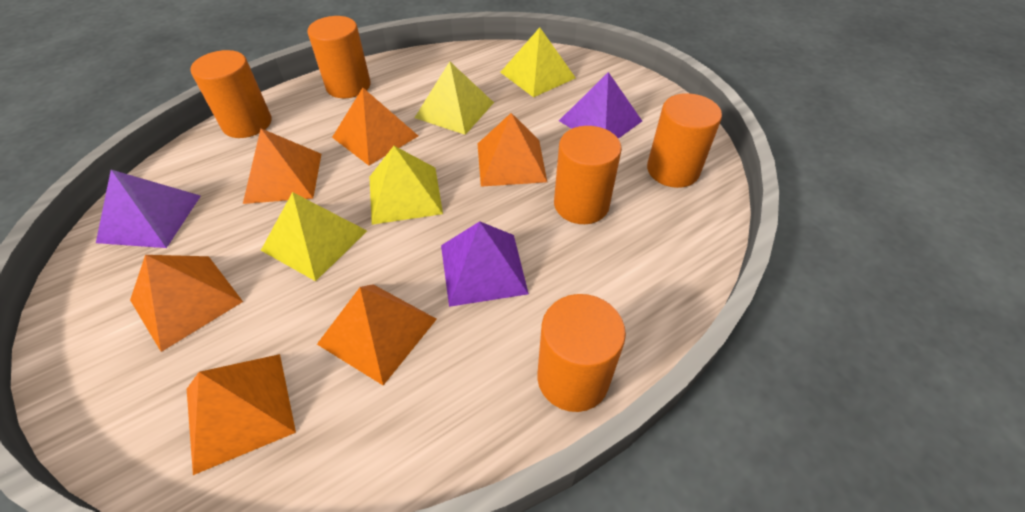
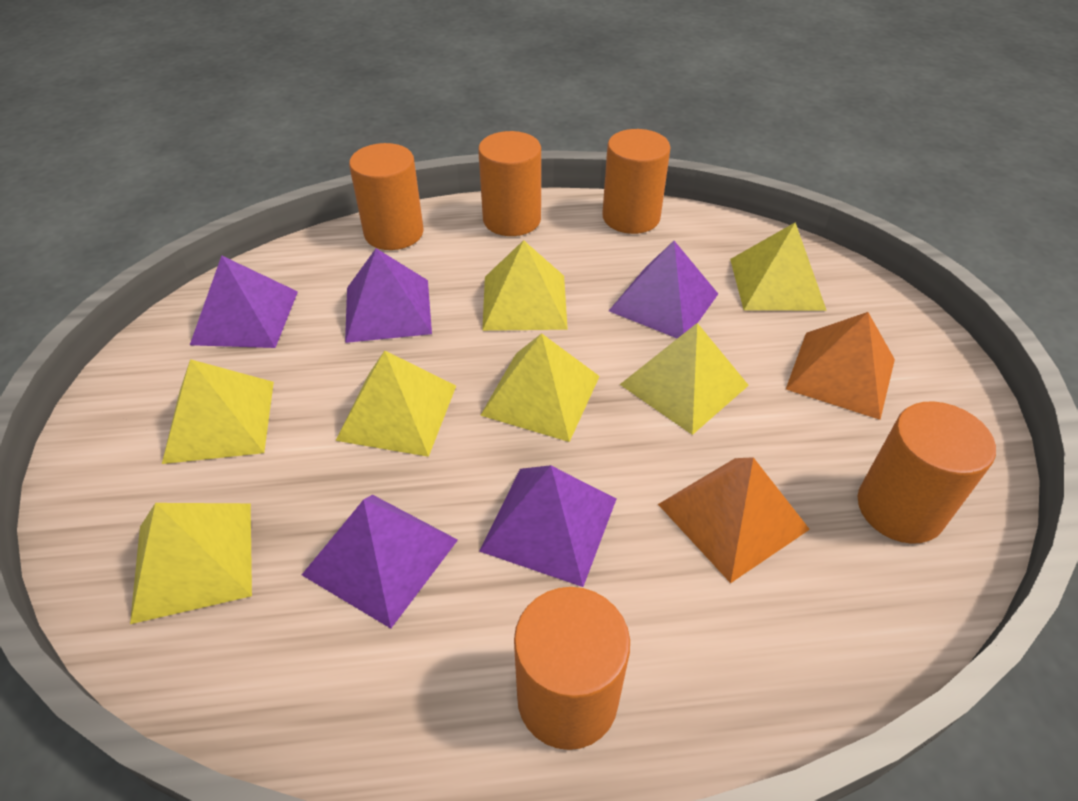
orange pyramid: 6 -> 2
purple pyramid: 3 -> 5
yellow pyramid: 4 -> 7

